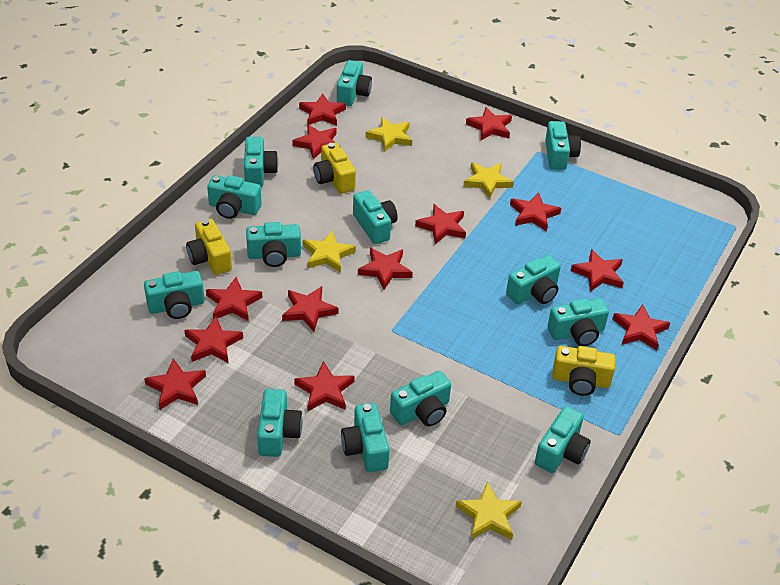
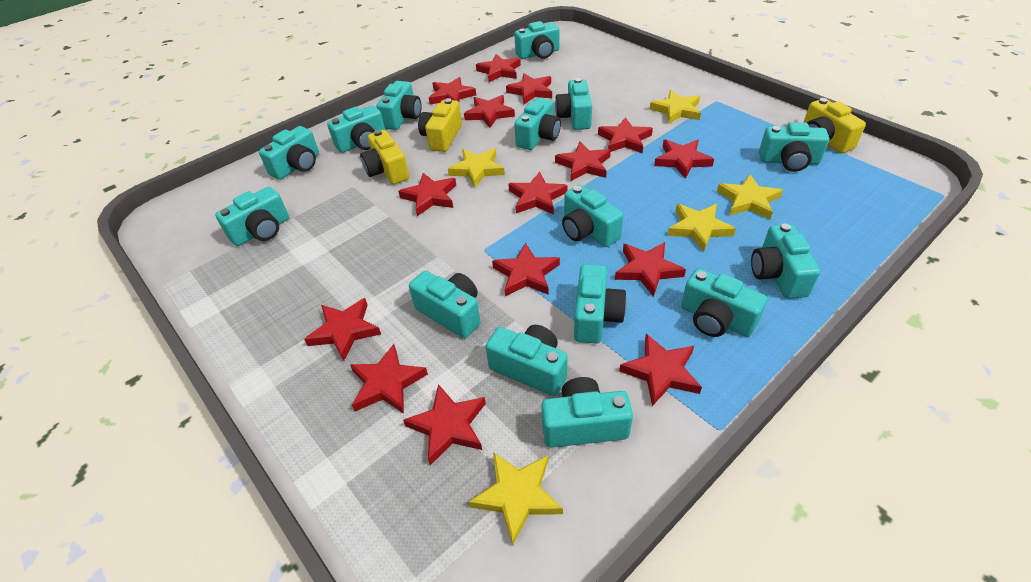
red star: 13 -> 15
turquoise camera: 13 -> 15
yellow star: 4 -> 5

